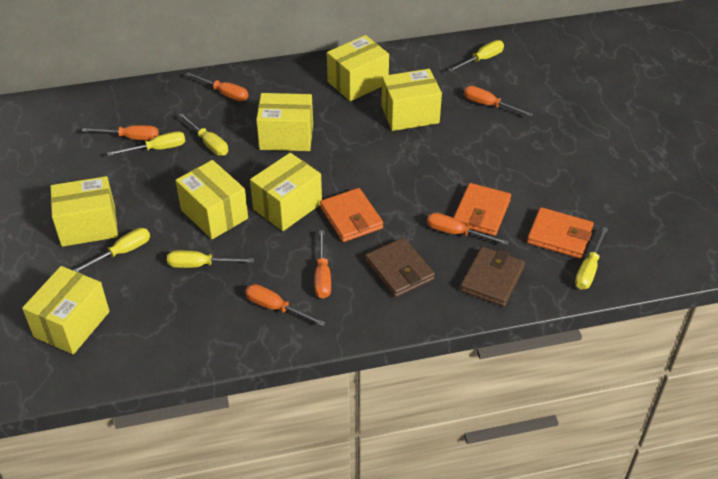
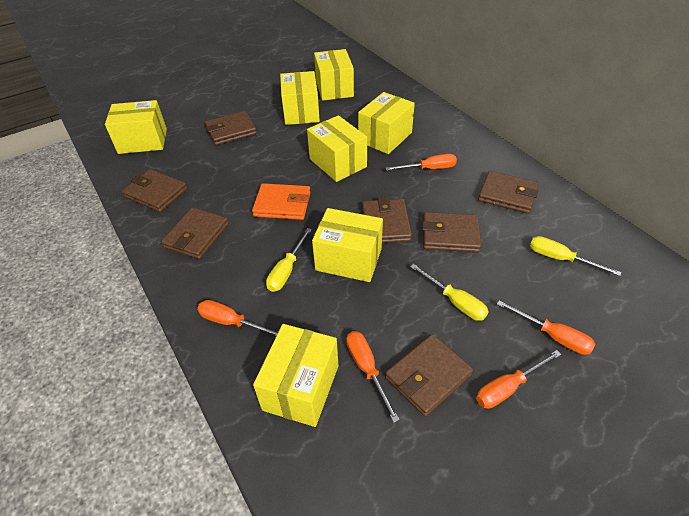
brown wallet: 2 -> 7
orange screwdriver: 6 -> 5
orange wallet: 3 -> 1
yellow screwdriver: 6 -> 3

